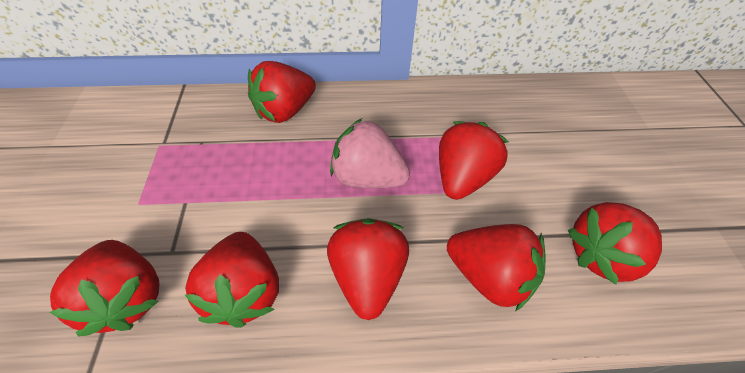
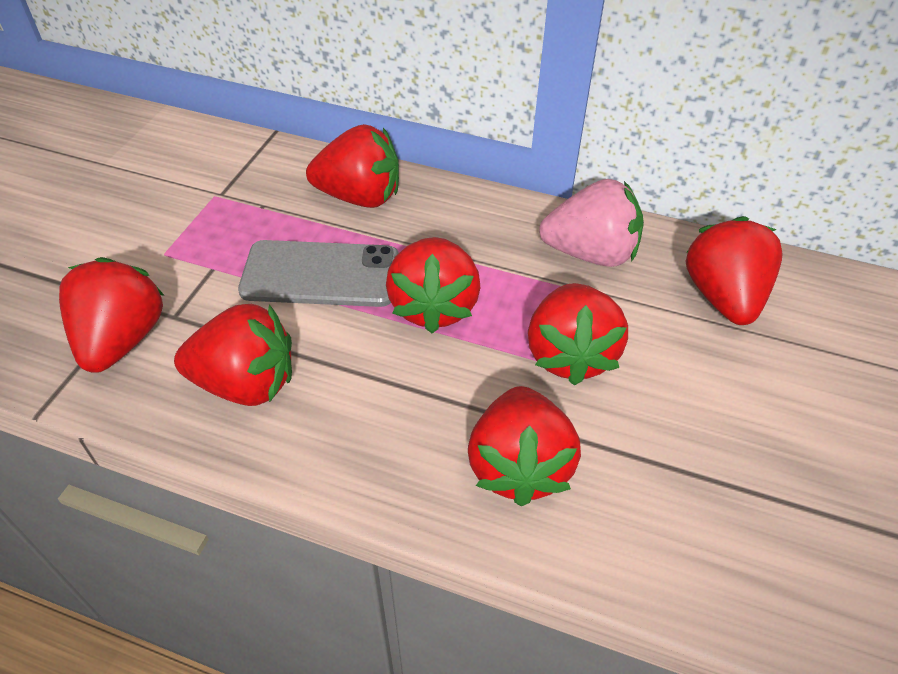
grey phone: 0 -> 1

